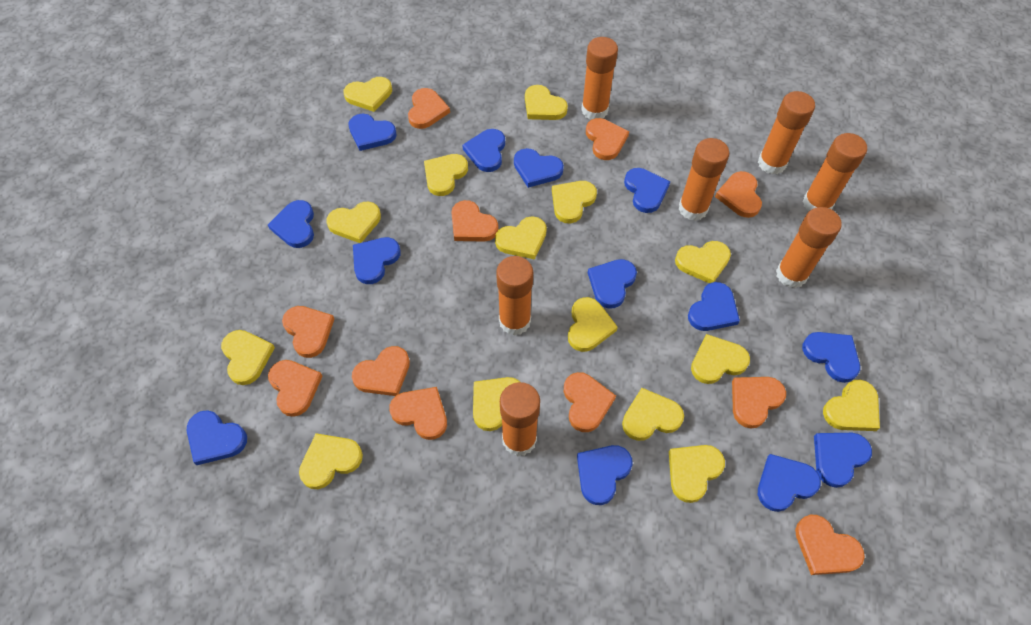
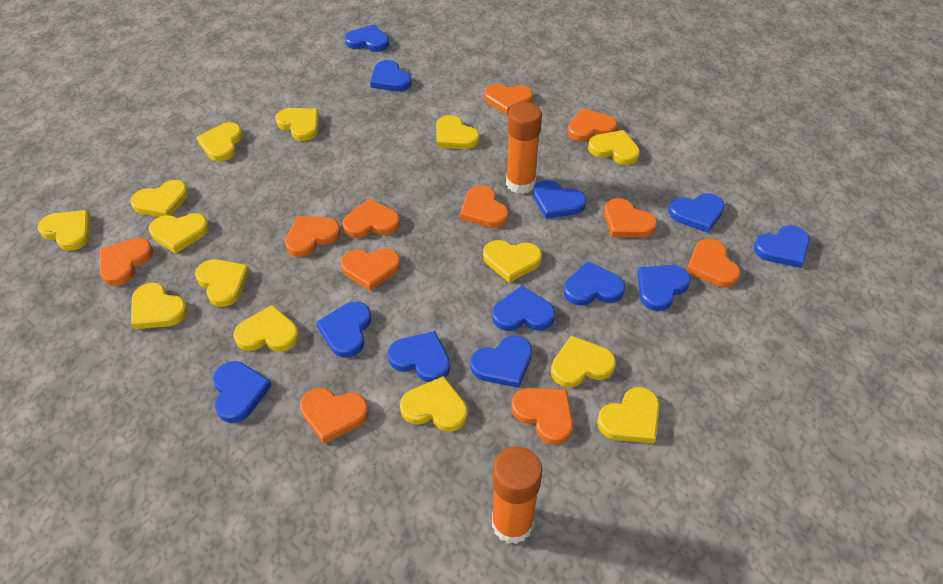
blue heart: 13 -> 12
orange glue stick: 7 -> 2
yellow heart: 15 -> 14

